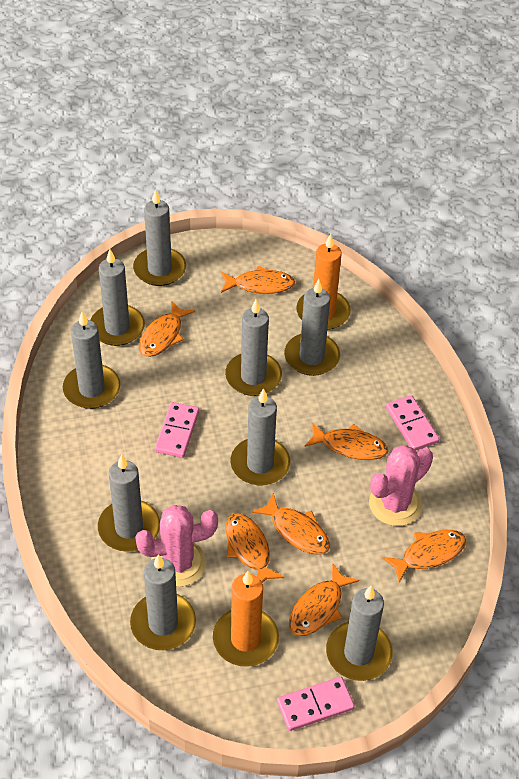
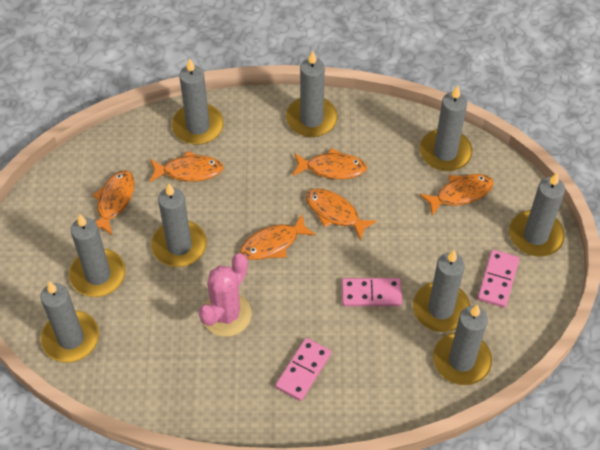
orange candle: 2 -> 0
orange fish: 7 -> 6
pink cactus: 2 -> 1

